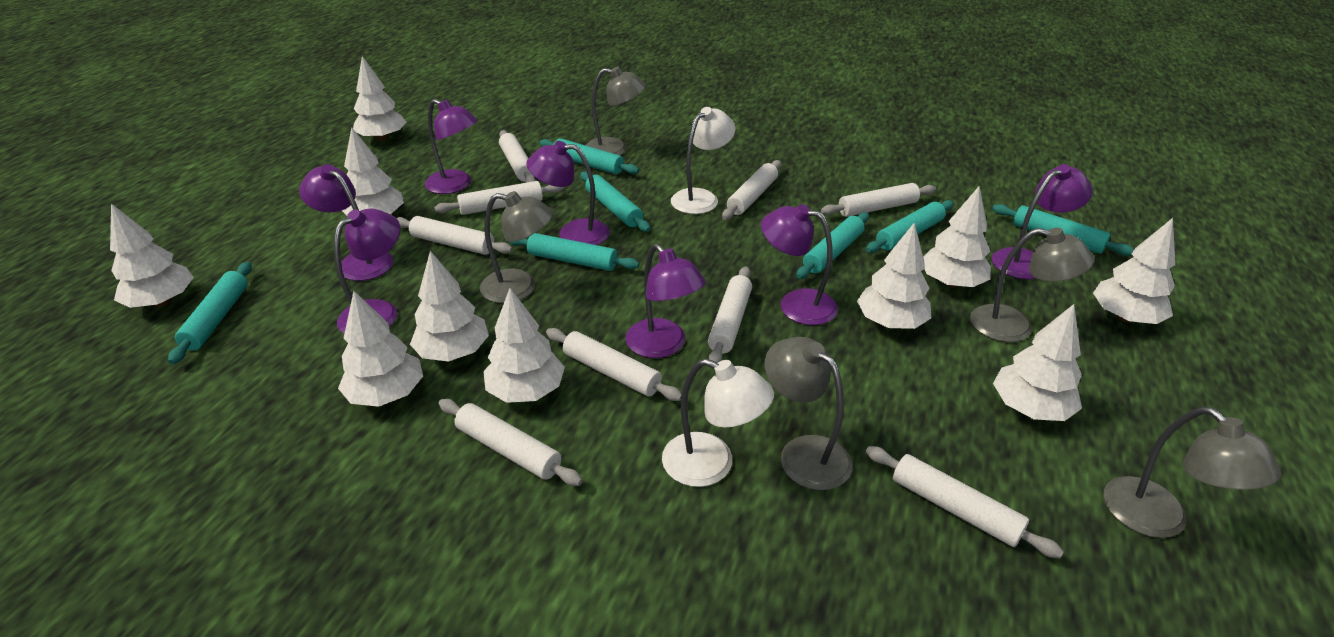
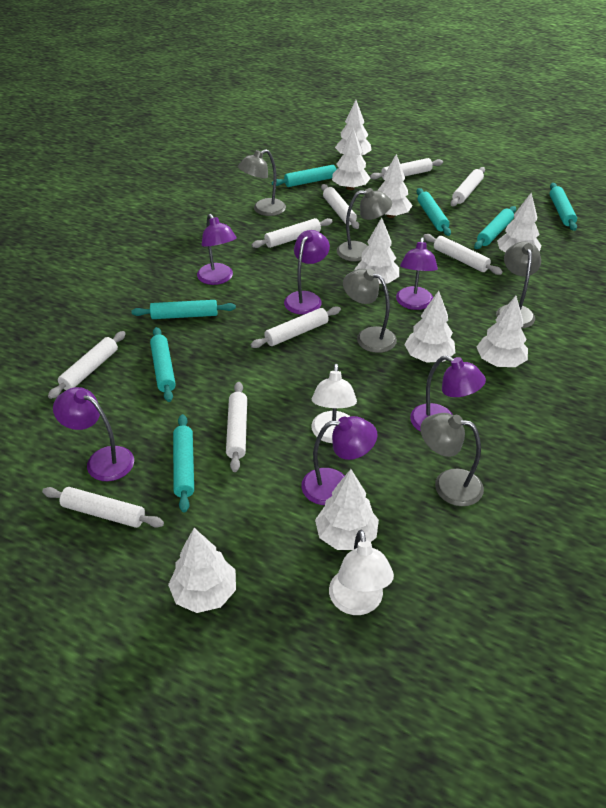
purple lamp: 7 -> 6
white tree: 10 -> 9

